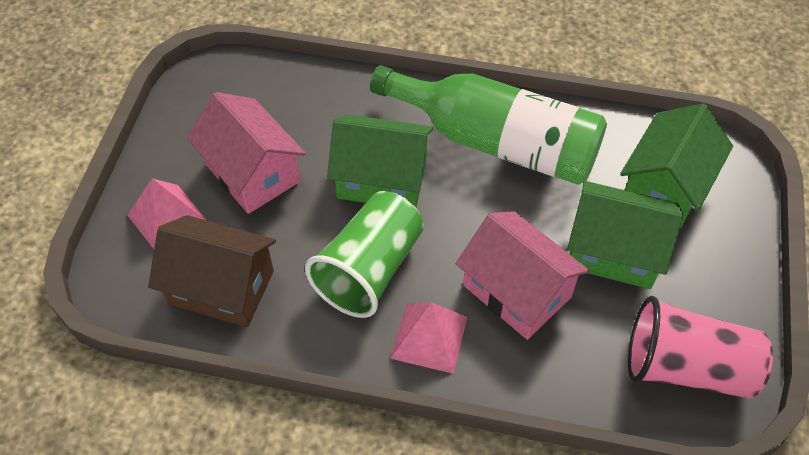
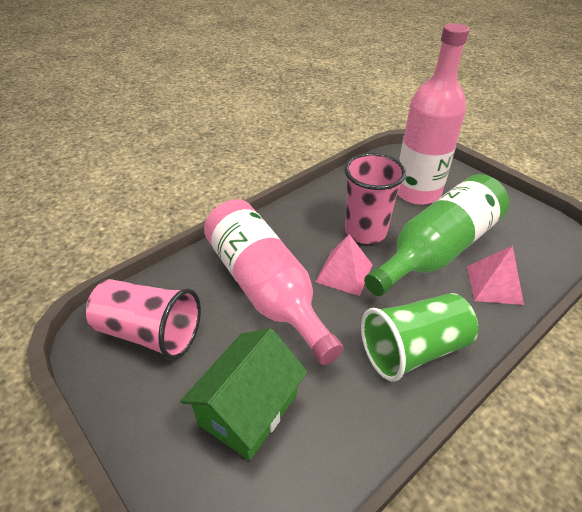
brown house: 1 -> 0
green house: 3 -> 1
pink bottle: 0 -> 2
pink cup: 1 -> 2
pink house: 2 -> 0

